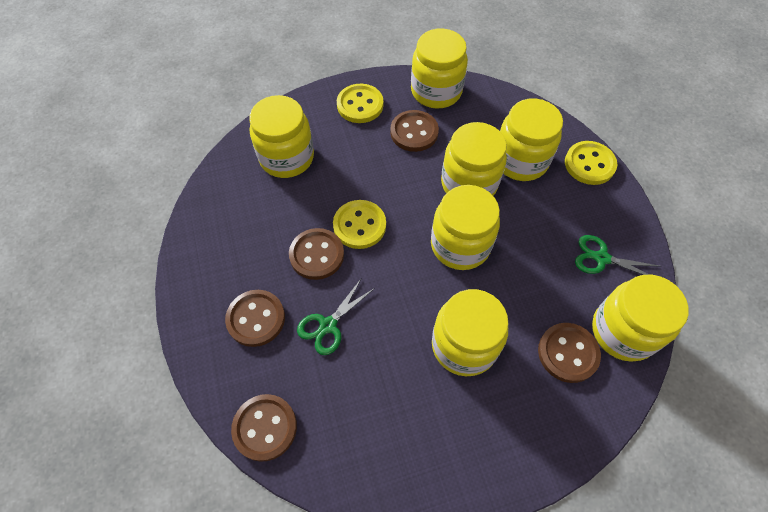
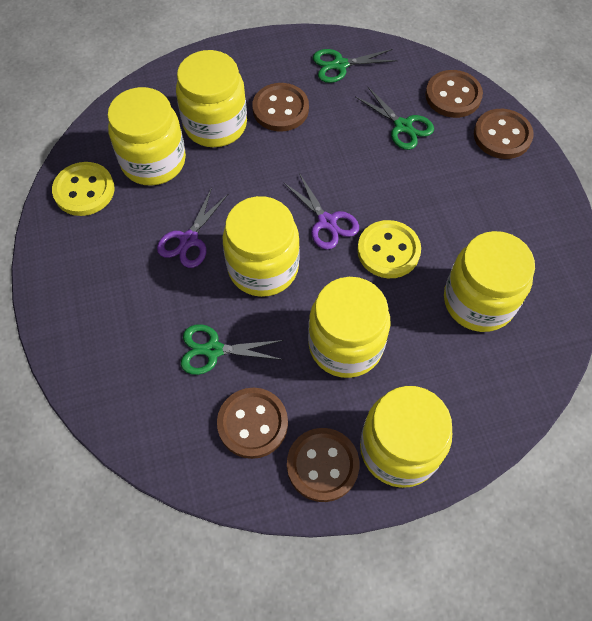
green scissors: 2 -> 3
purple scissors: 0 -> 2
yellow button: 3 -> 2
yellow jar: 7 -> 6

